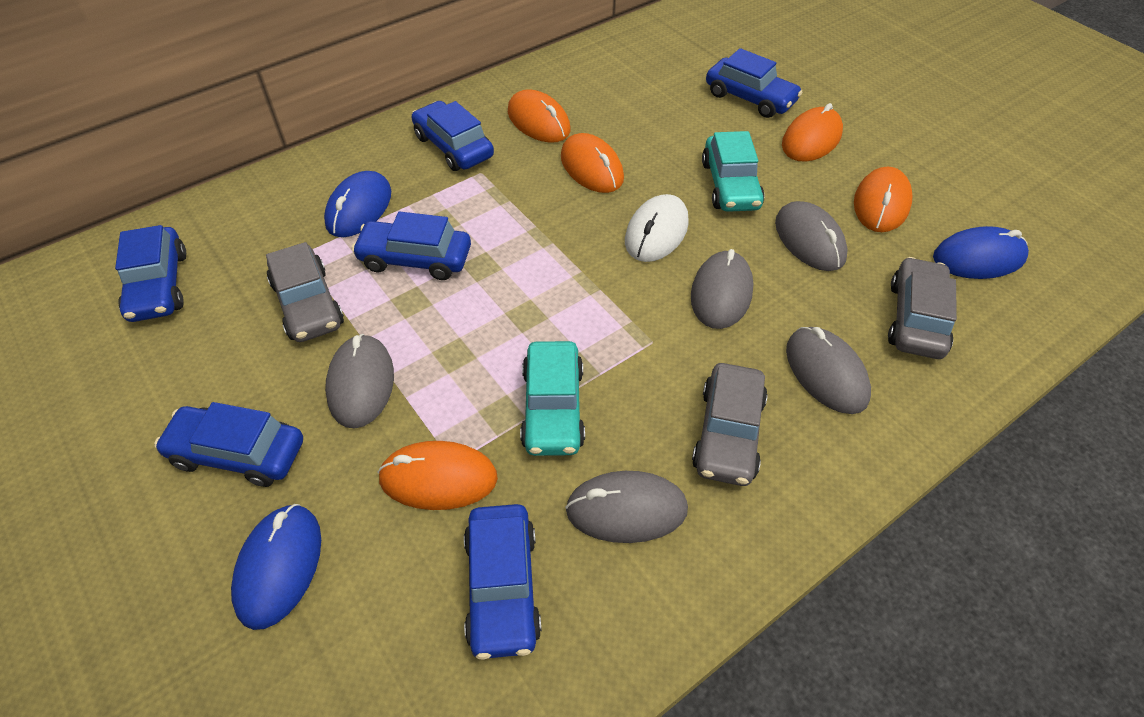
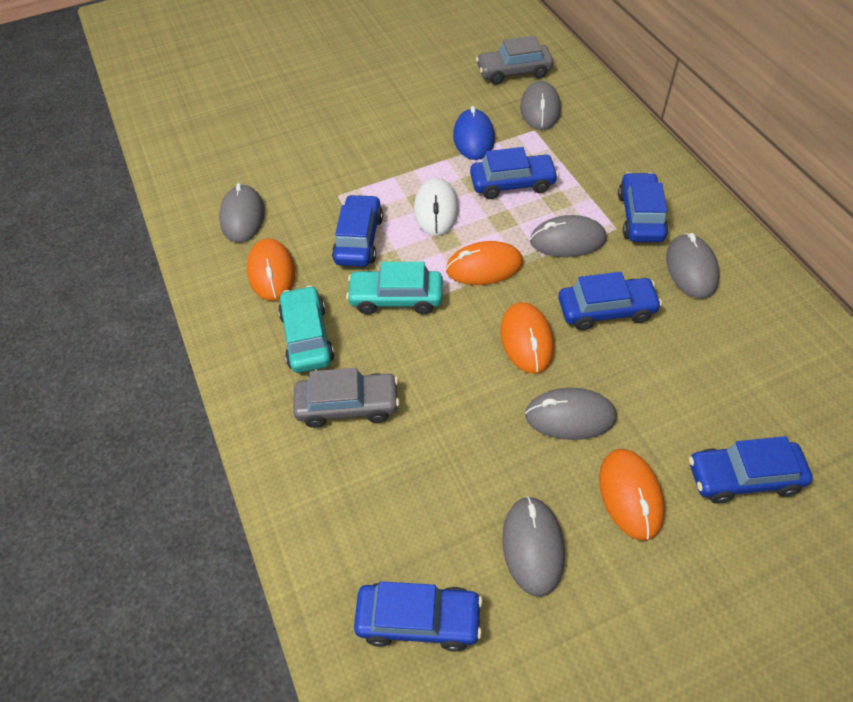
blue mouse: 3 -> 1
grey car: 3 -> 2
grey mouse: 5 -> 6
orange mouse: 5 -> 4

